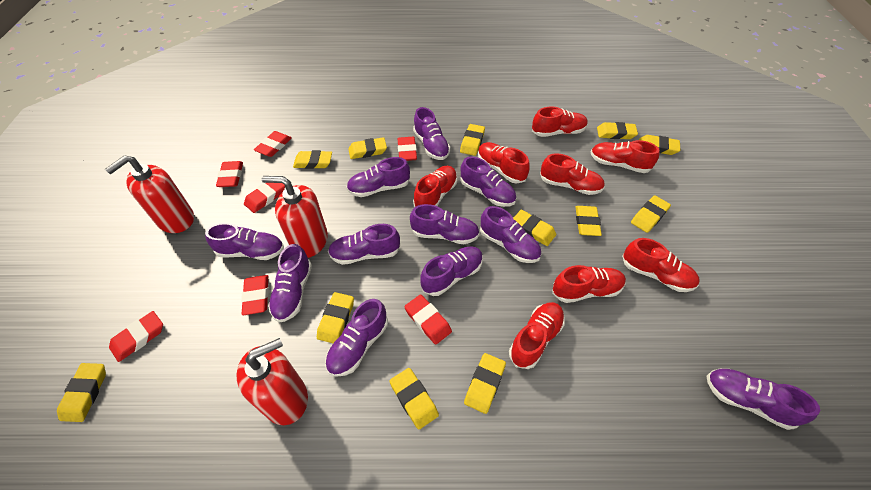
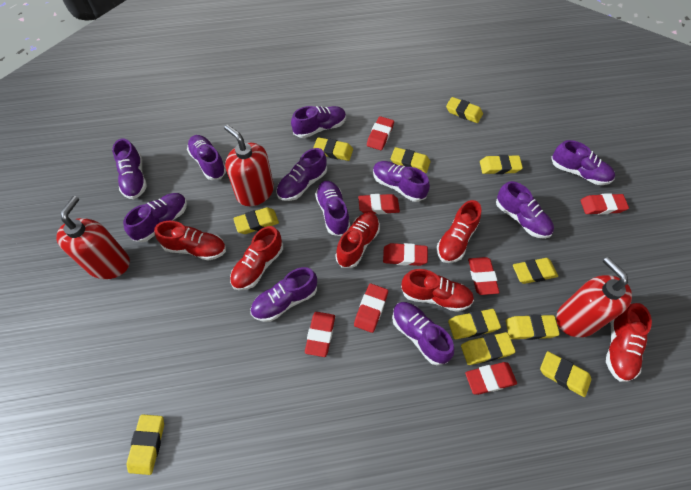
red eraser: 7 -> 8
red shoe: 8 -> 6
yellow eraser: 12 -> 11

